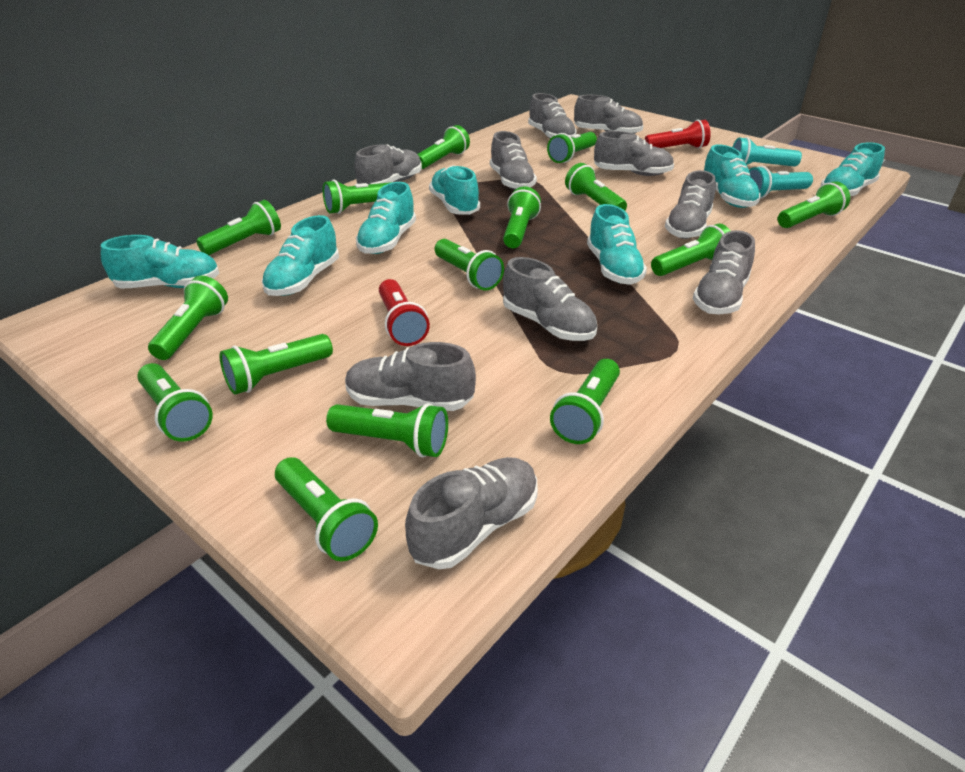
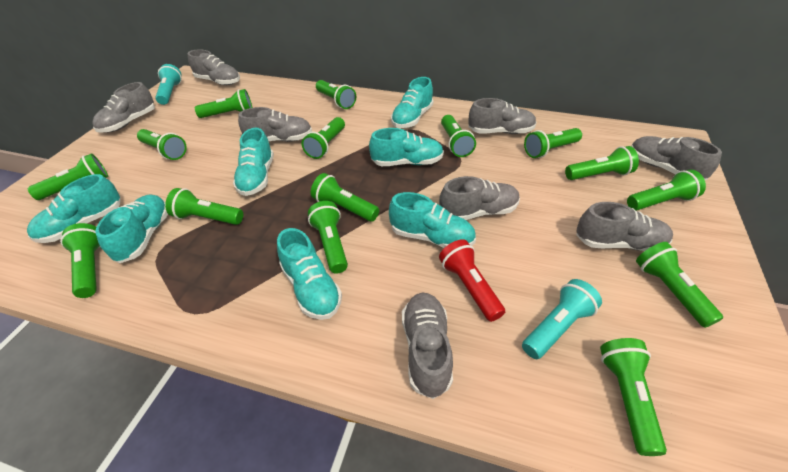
grey shoe: 10 -> 8
red flashlight: 2 -> 1

